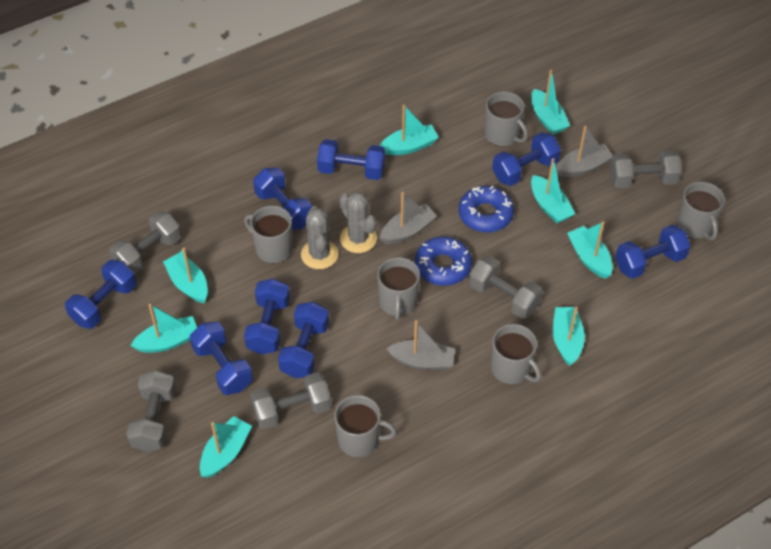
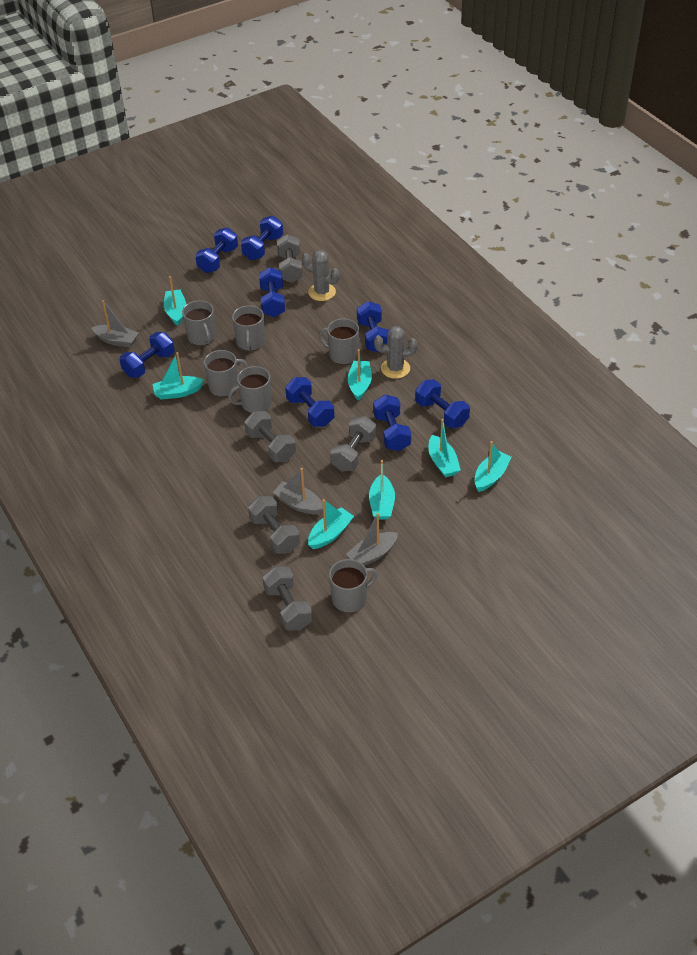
blue donut: 2 -> 0
turquoise boat: 8 -> 7

